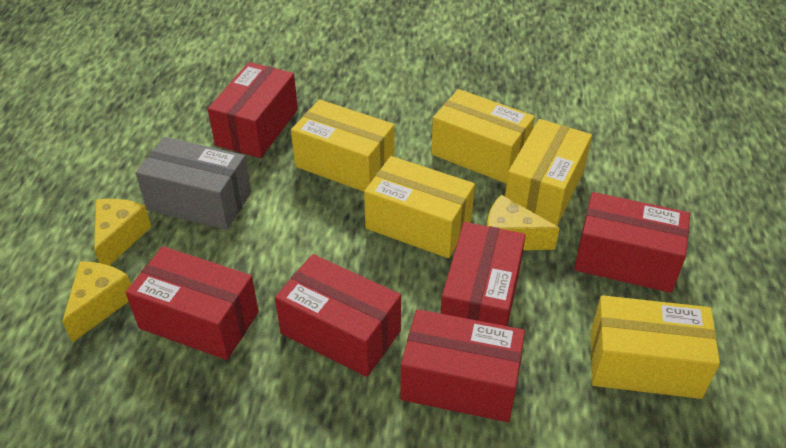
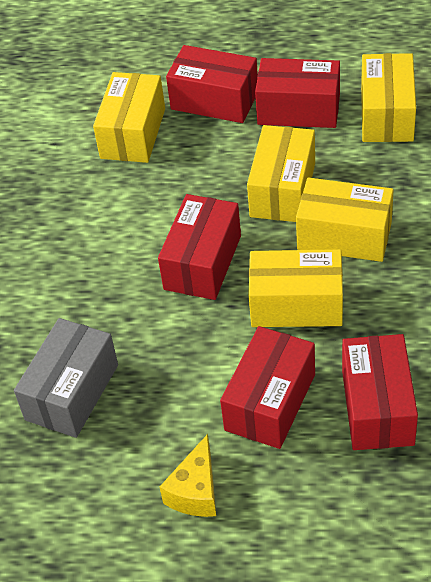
red box: 6 -> 5
yellow cheese: 3 -> 1

